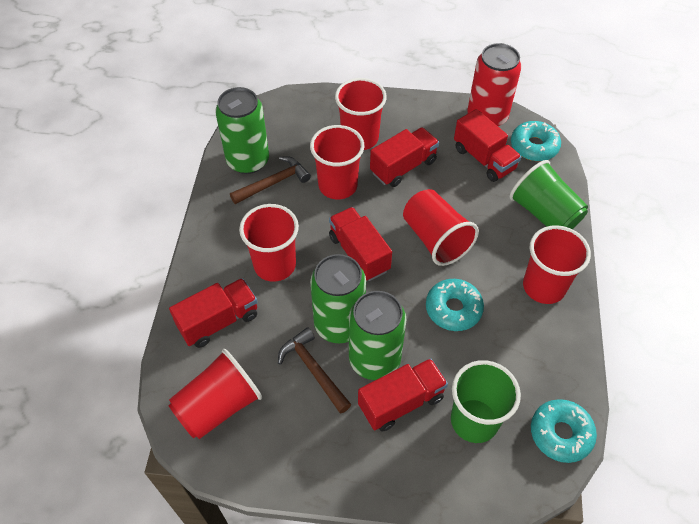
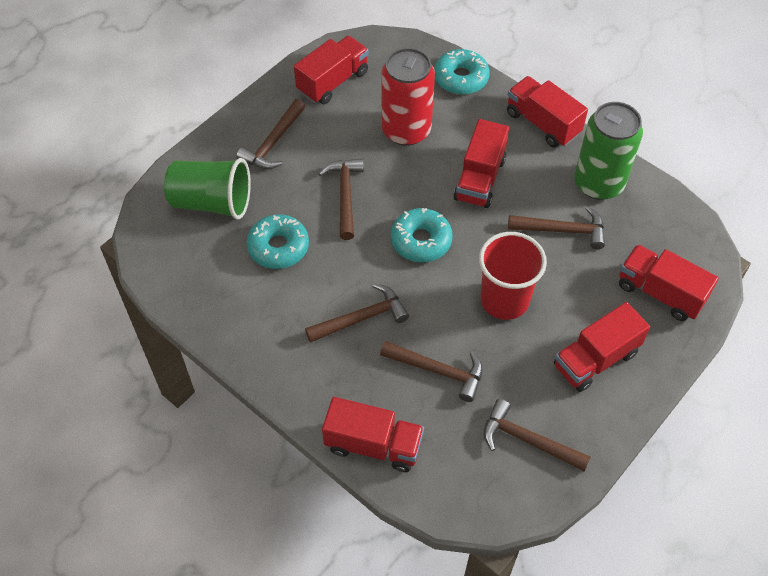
brown hammer: 2 -> 6
green can: 3 -> 1
green cup: 2 -> 1
red cup: 6 -> 1
red truck: 5 -> 6

